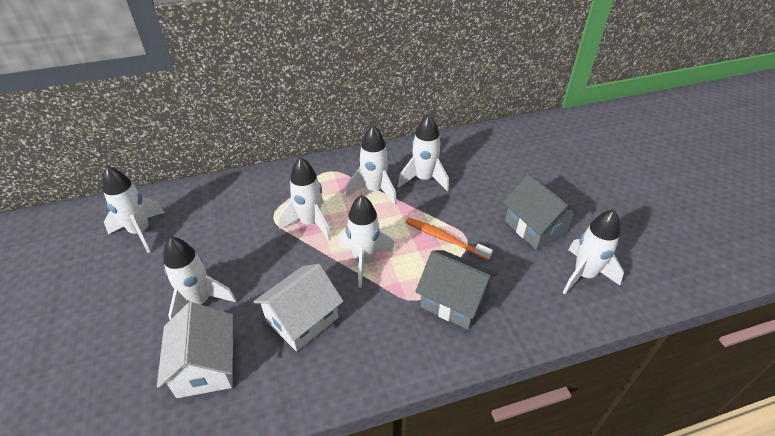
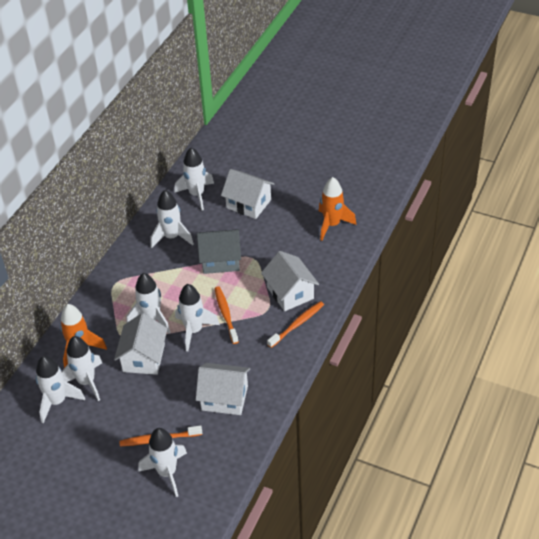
grey house: 2 -> 1
orange rocket: 0 -> 2
orange toothbrush: 1 -> 3
white house: 2 -> 4

